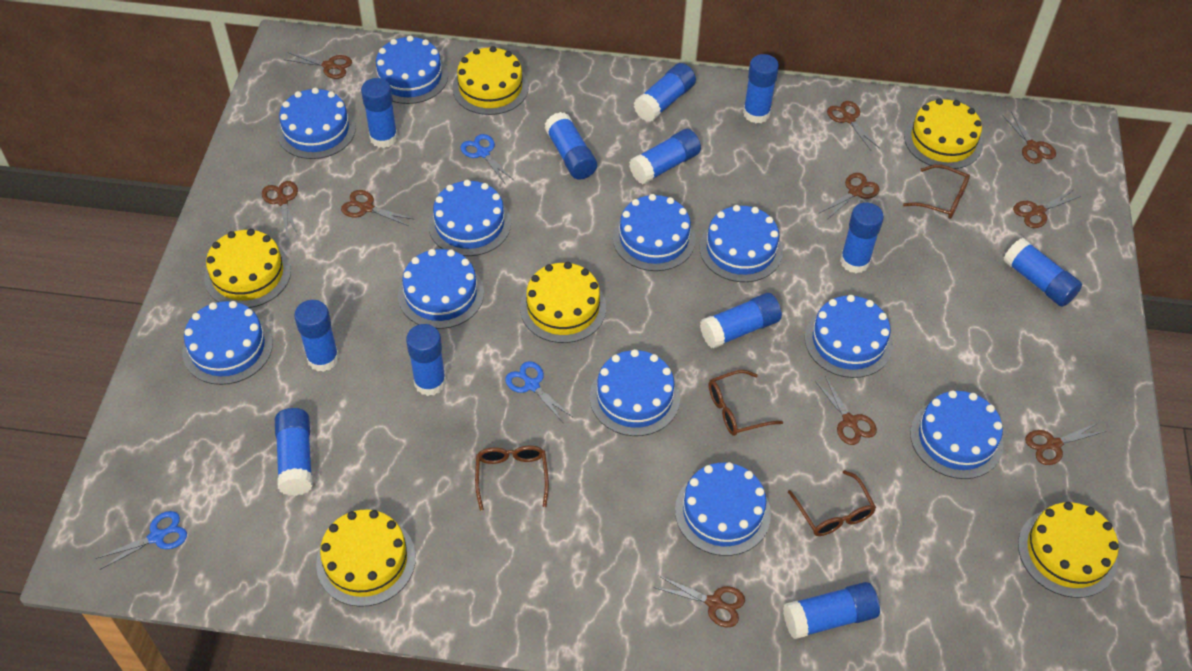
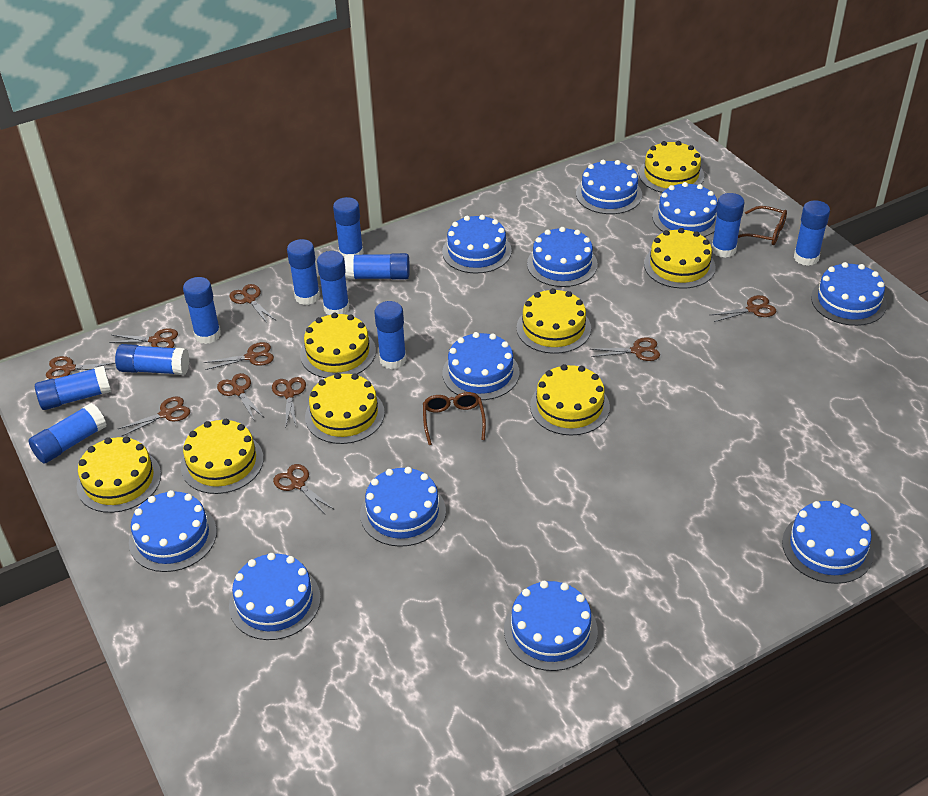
blue glue stick: 12 -> 11
blue scissors: 3 -> 0
brown glasses: 4 -> 2
yellow cake: 6 -> 8

